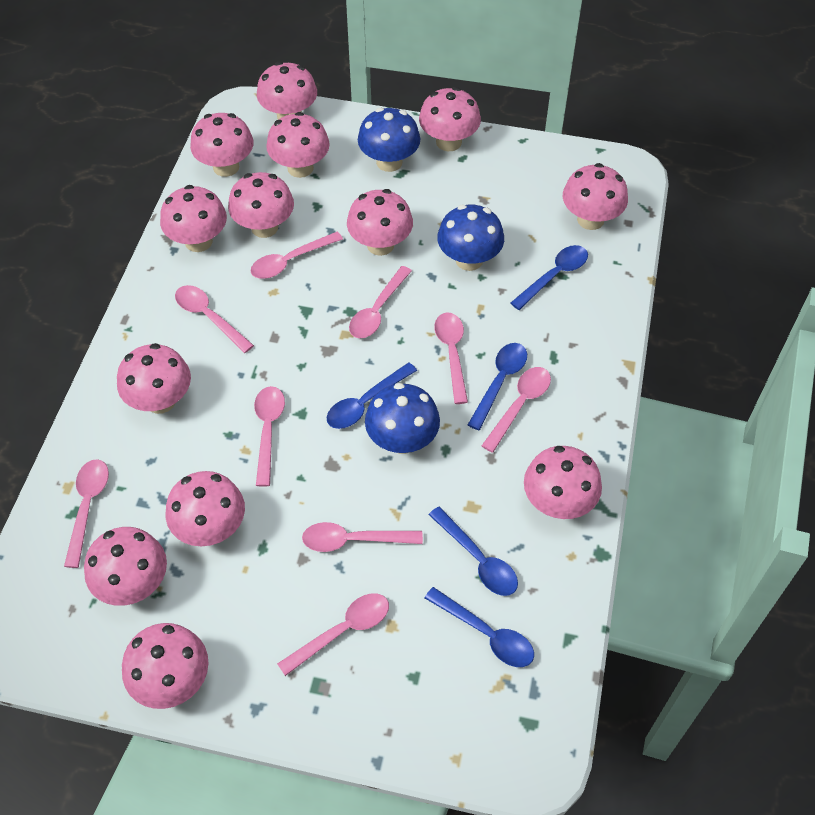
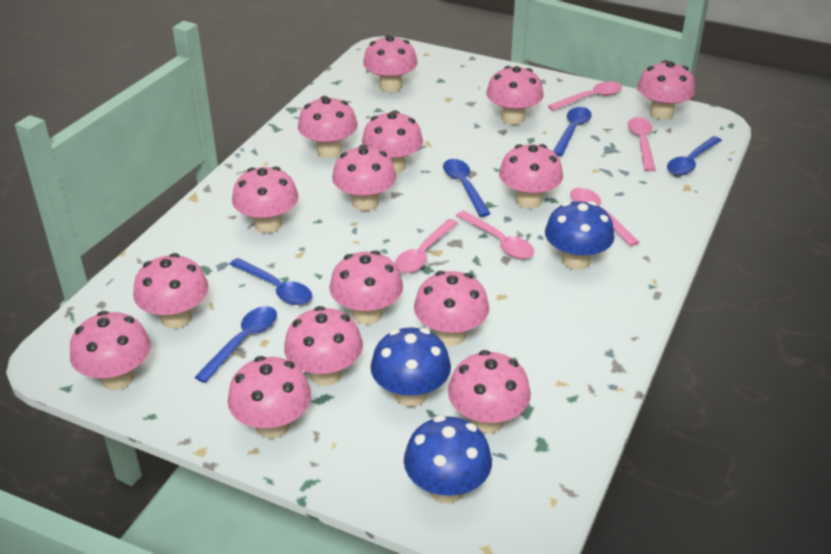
pink mushroom: 13 -> 15
pink spoon: 9 -> 5

